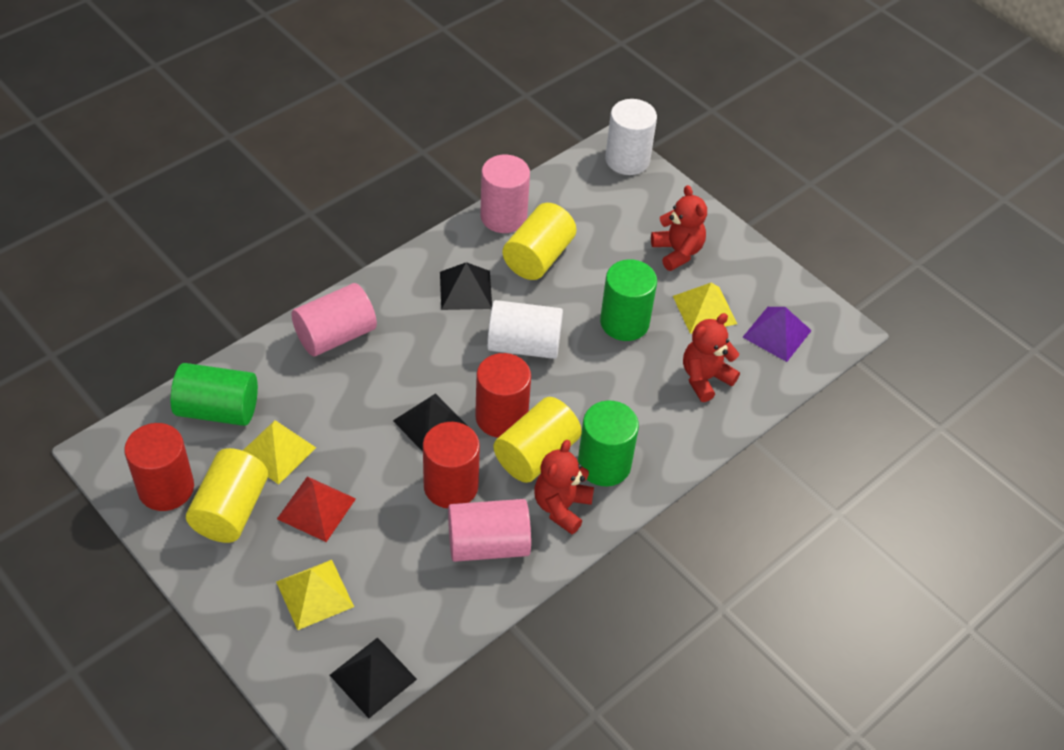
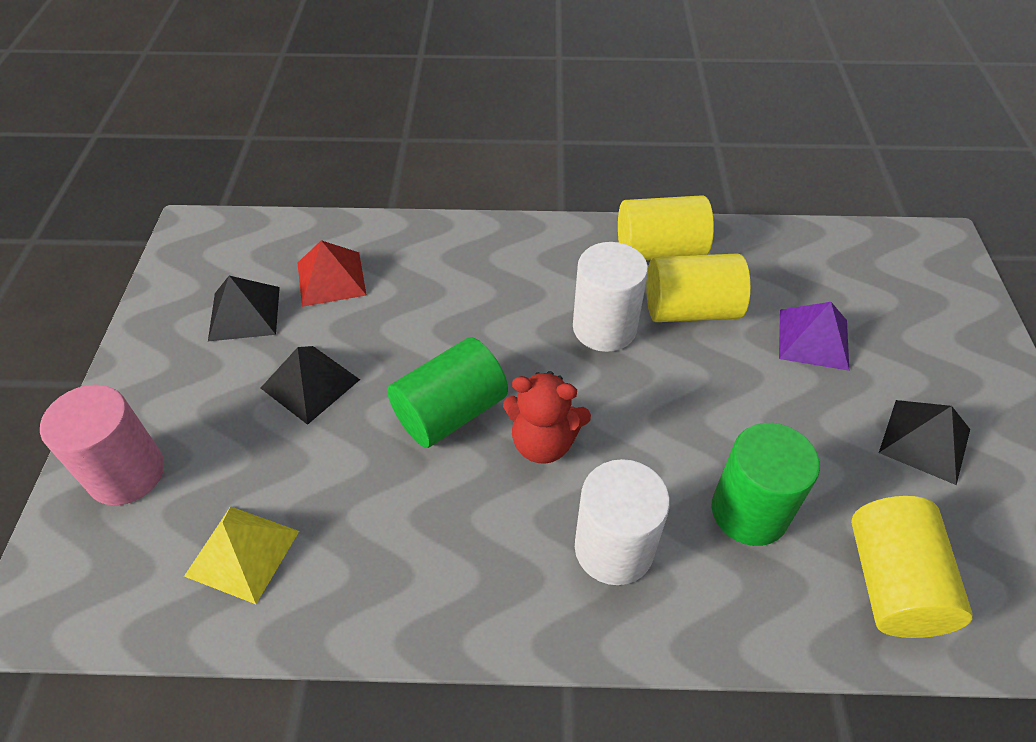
green cylinder: 3 -> 2
pink cylinder: 3 -> 1
red cylinder: 3 -> 0
red teddy bear: 3 -> 1
yellow pyramid: 3 -> 1

